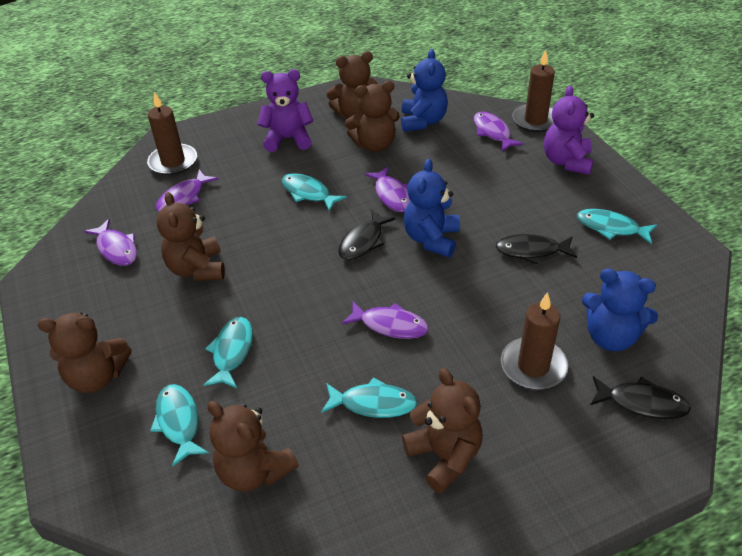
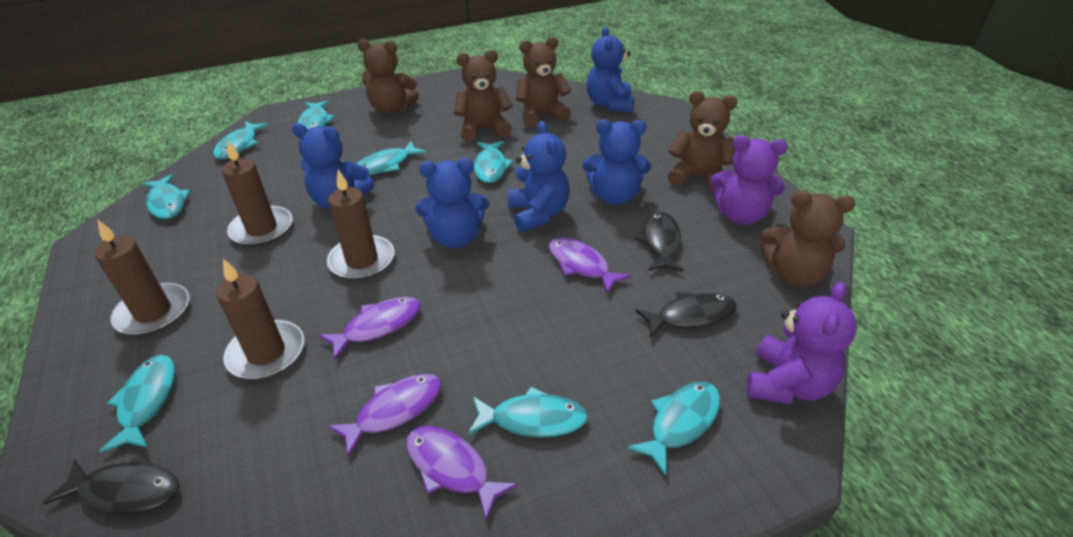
blue teddy bear: 3 -> 5
brown candle: 3 -> 4
brown teddy bear: 6 -> 5
purple fish: 5 -> 4
turquoise fish: 5 -> 8

